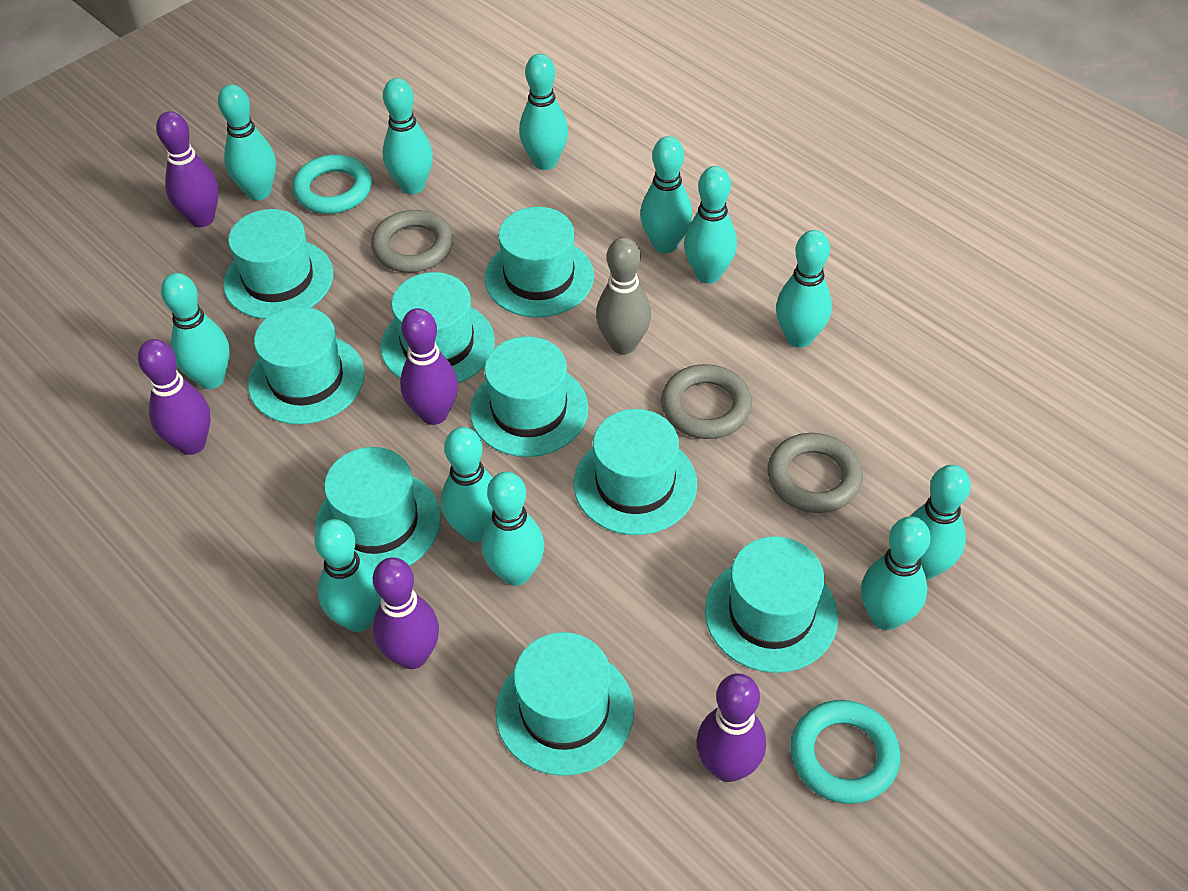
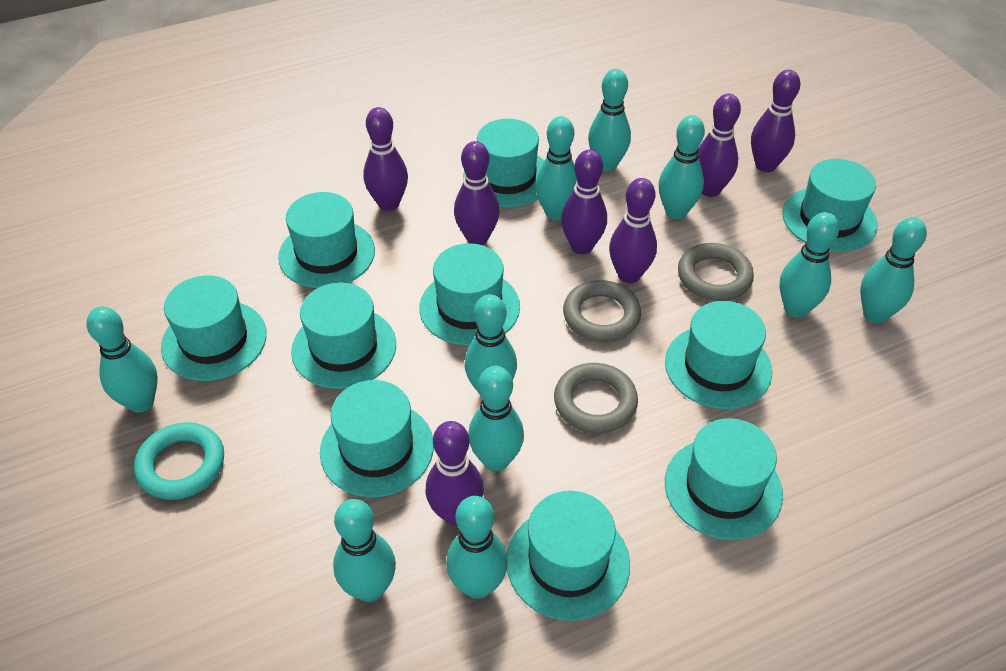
grey bowling pin: 1 -> 0
purple bowling pin: 5 -> 7
turquoise bowling pin: 12 -> 10
turquoise hat: 9 -> 10
turquoise ring: 2 -> 1

